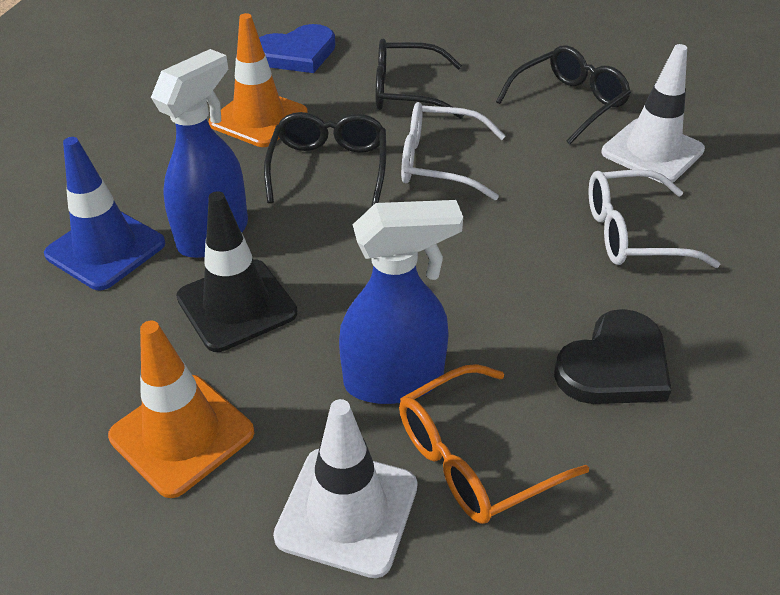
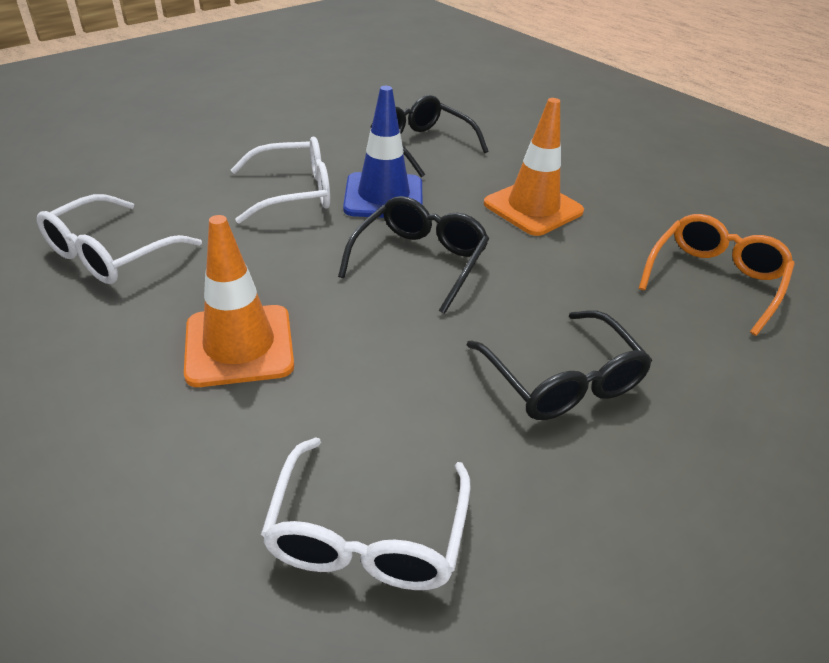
black heart: 1 -> 0
black traffic cone: 1 -> 0
blue heart: 1 -> 0
blue spray bottle: 2 -> 0
white glasses: 2 -> 3
white traffic cone: 2 -> 0

